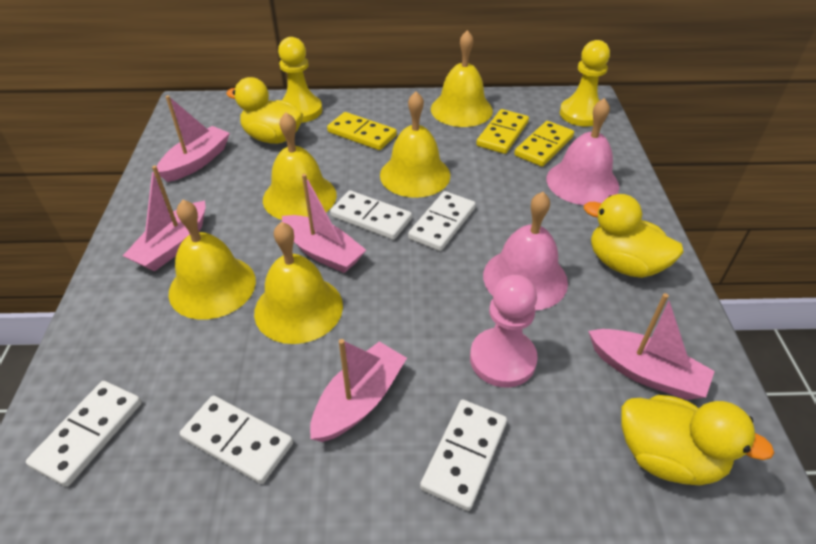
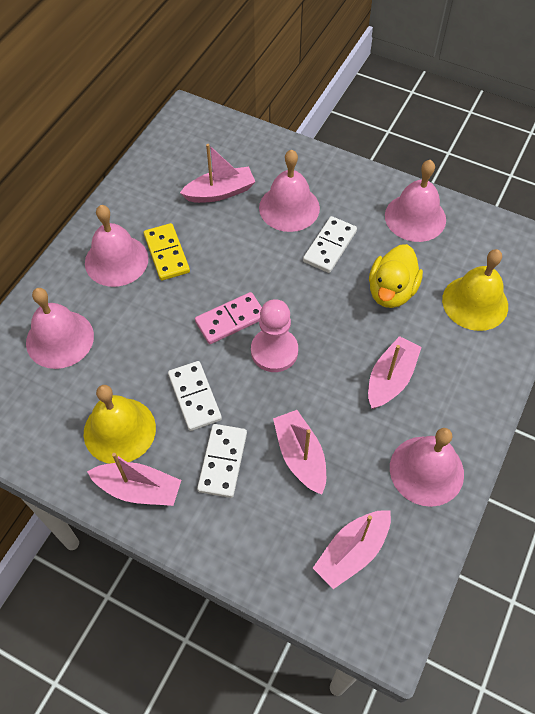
pink bell: 2 -> 5
pink domino: 0 -> 1
white domino: 5 -> 3
yellow bell: 5 -> 2
yellow domino: 3 -> 1
yellow duck: 3 -> 1
yellow pawn: 2 -> 0

